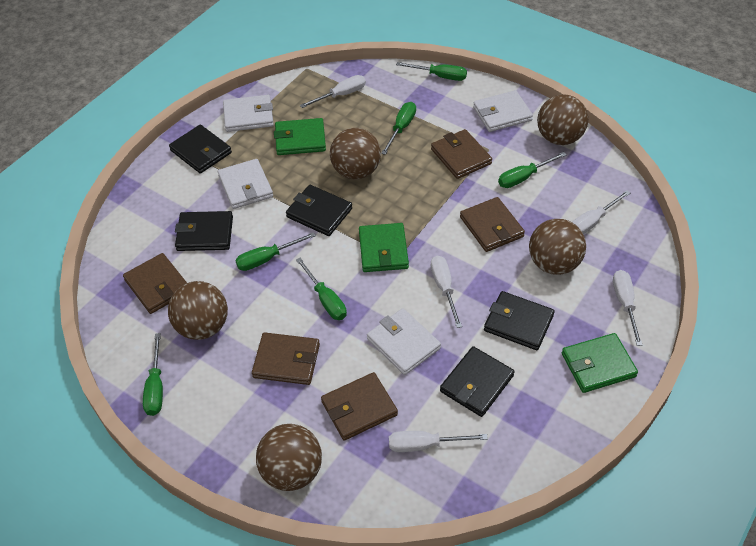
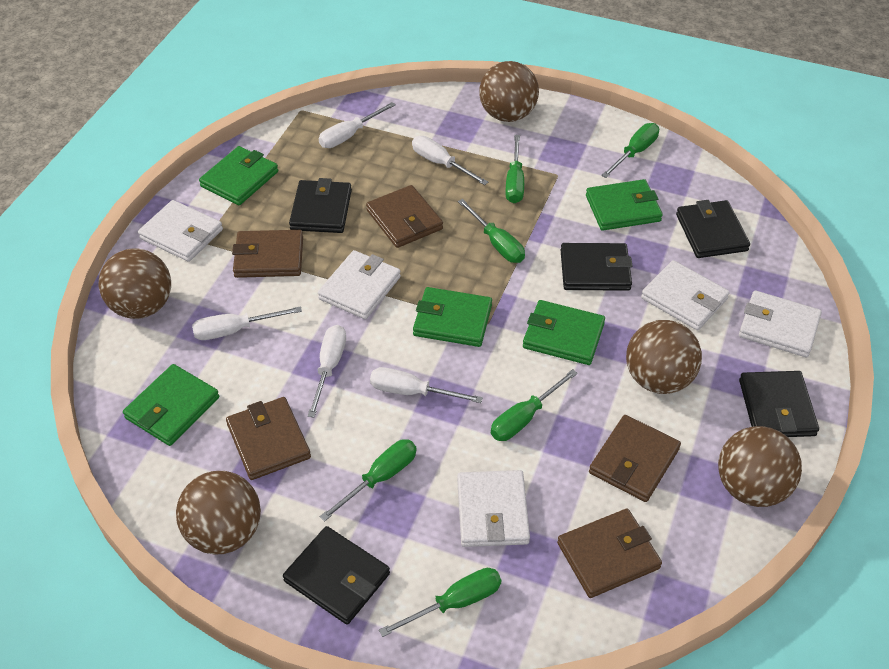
green wallet: 3 -> 5
white wallet: 4 -> 5

